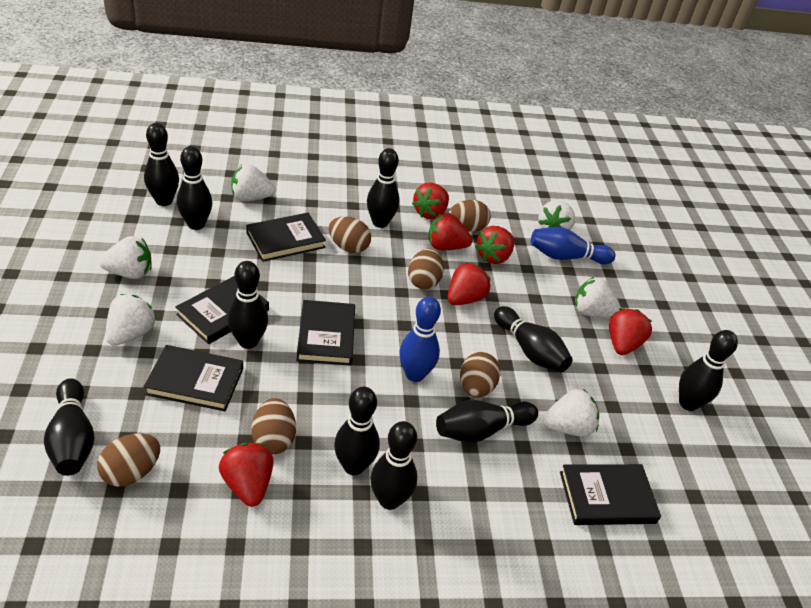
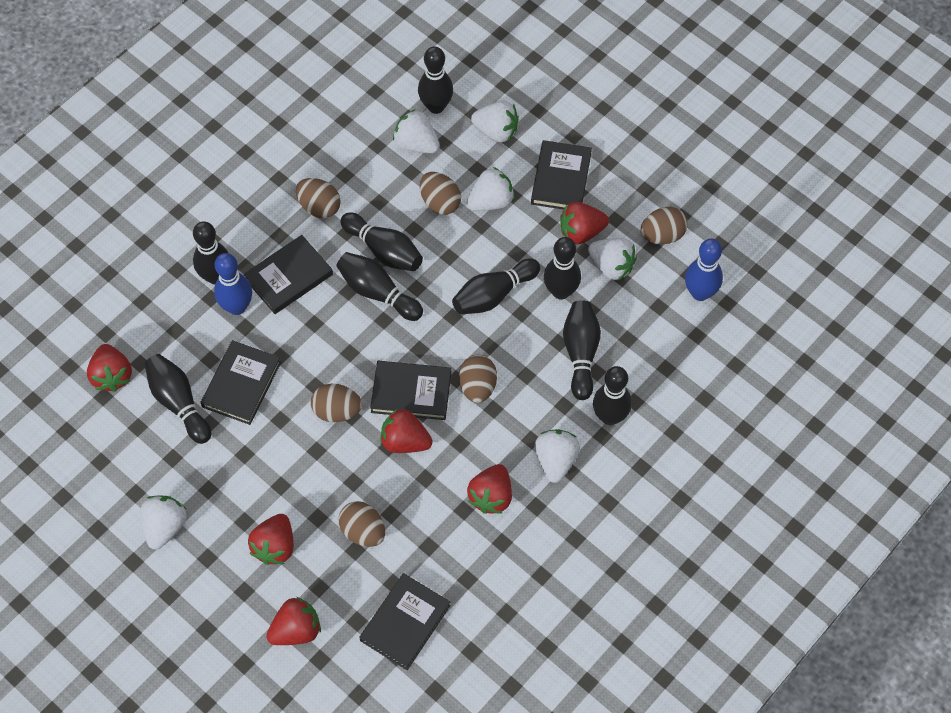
black bowling pin: 10 -> 9

